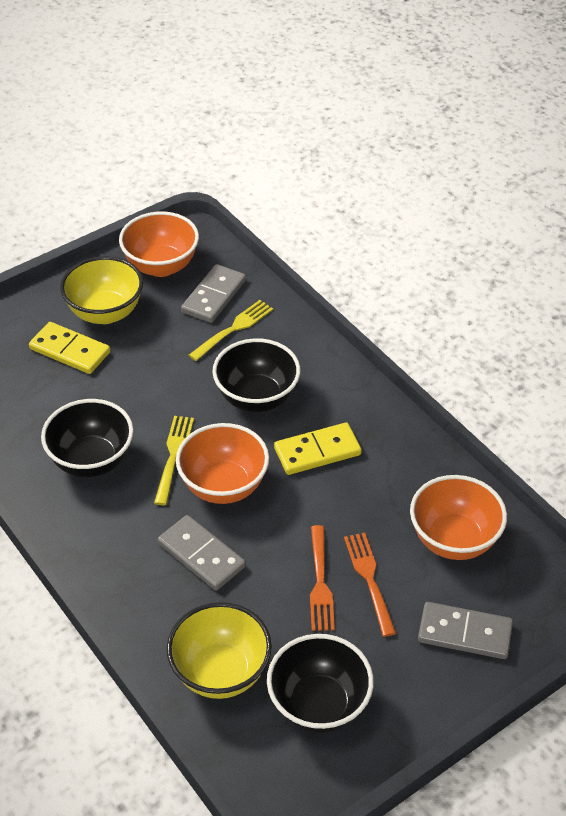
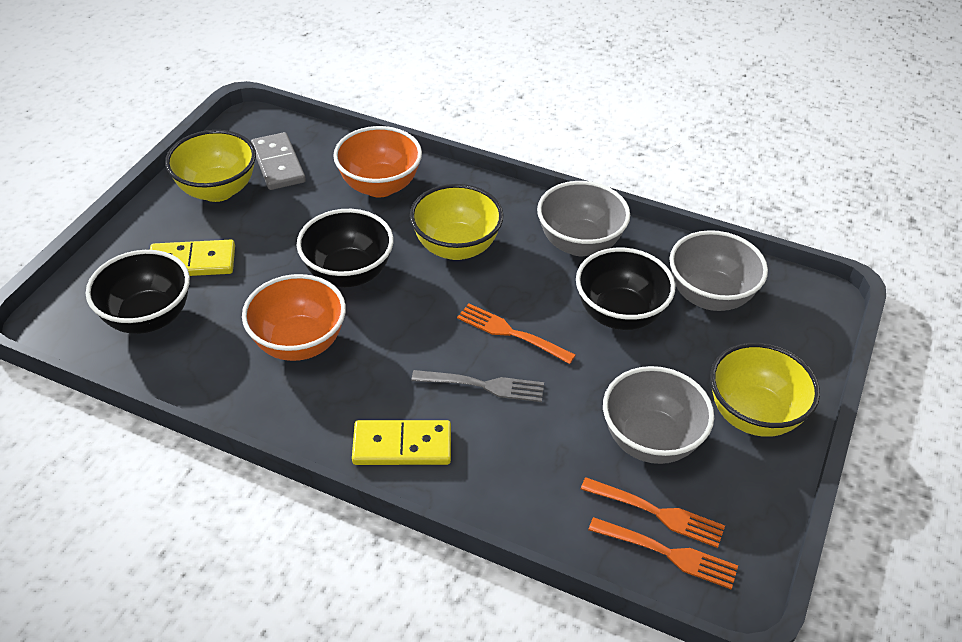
grey bowl: 0 -> 3
grey domino: 3 -> 1
grey fork: 0 -> 1
orange bowl: 3 -> 2
orange fork: 2 -> 3
yellow bowl: 2 -> 3
yellow fork: 2 -> 0

